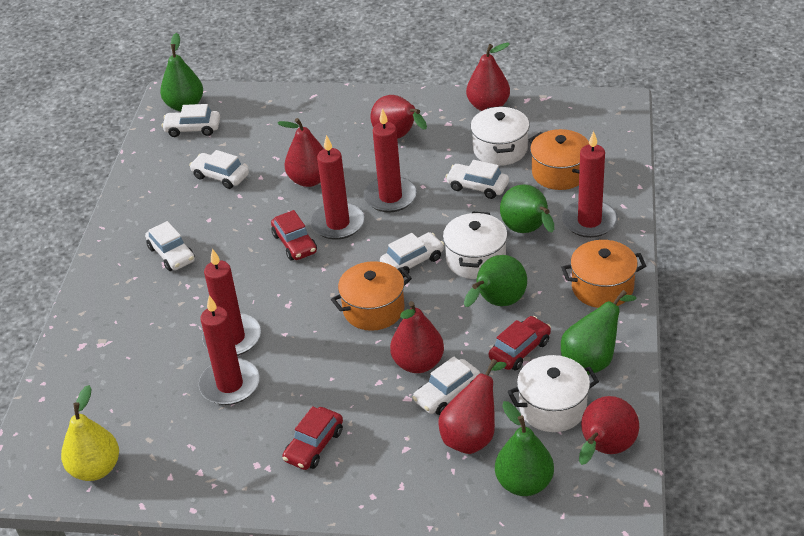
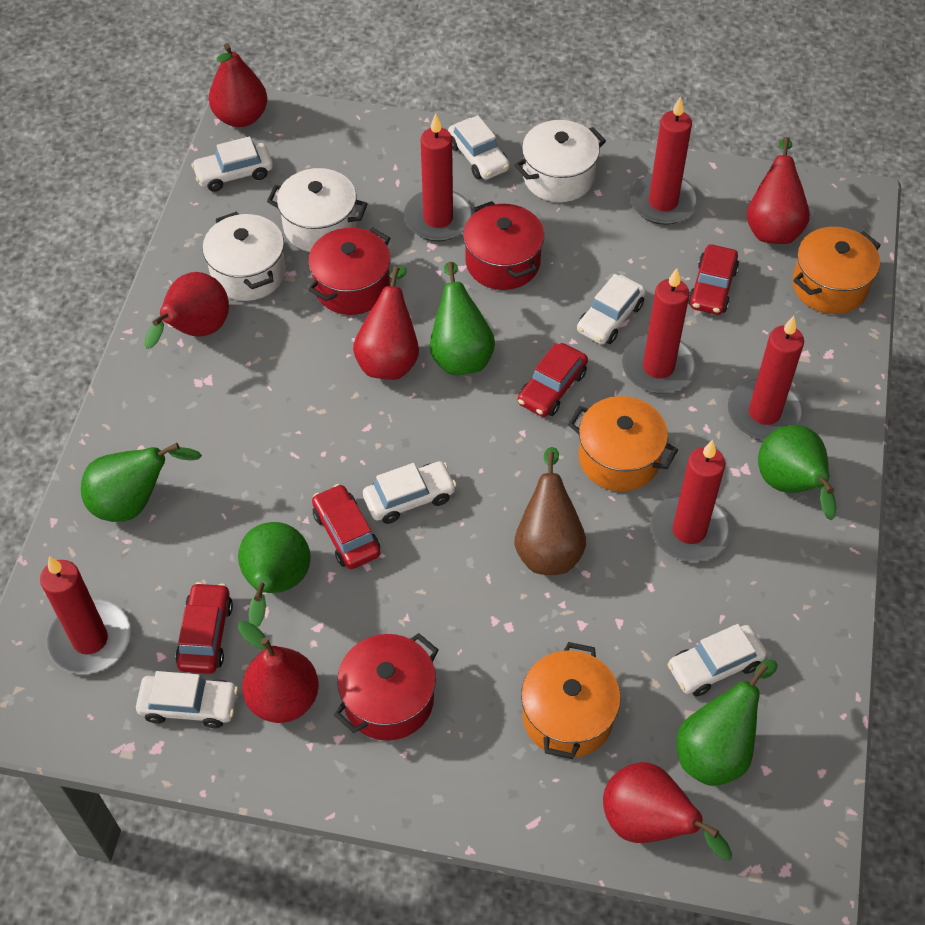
brown pear: 0 -> 1
red candle: 5 -> 6
red car: 3 -> 4
red pot: 0 -> 3
yellow pear: 1 -> 0

